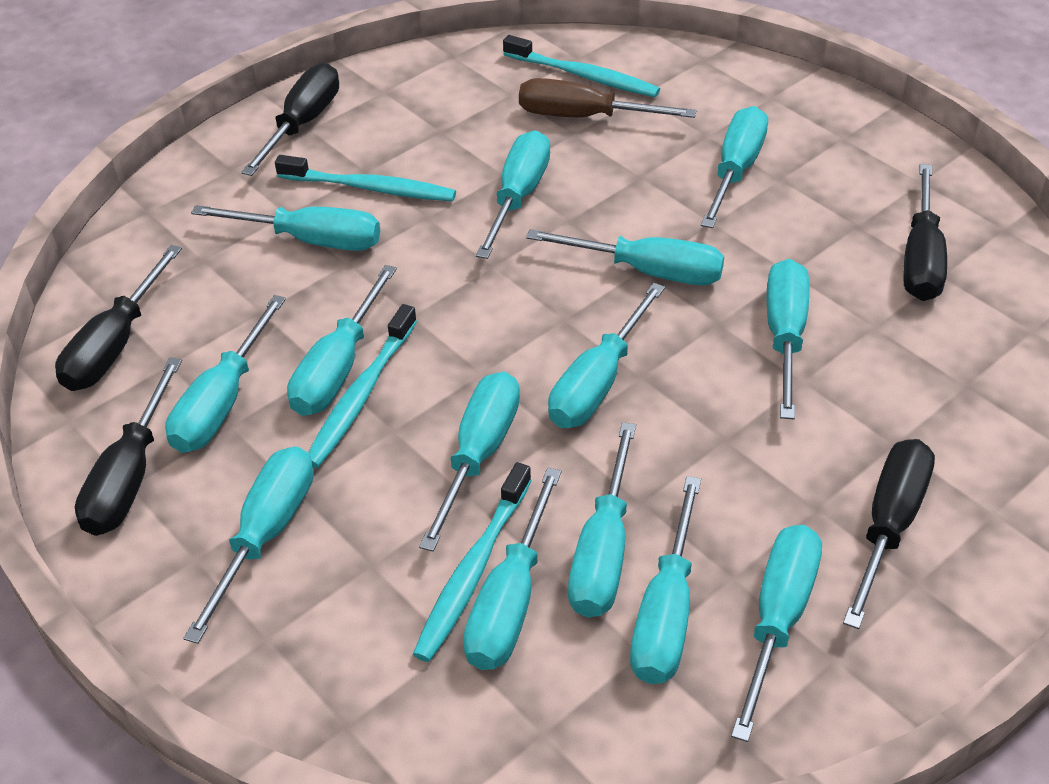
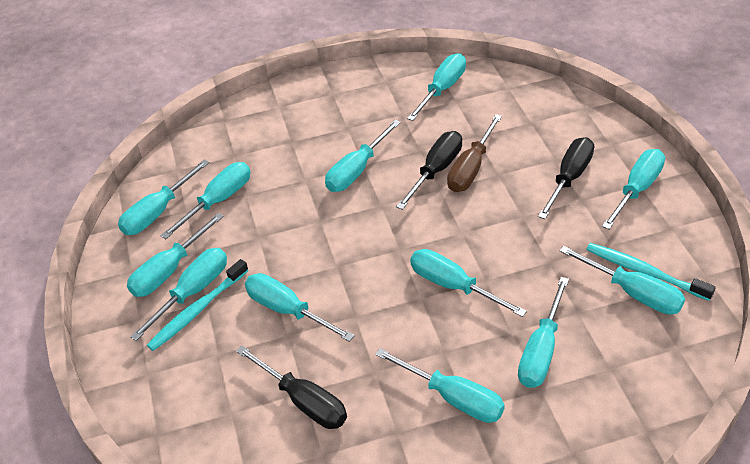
black screwdriver: 5 -> 3
turquoise screwdriver: 14 -> 12
turquoise toothbrush: 4 -> 2

